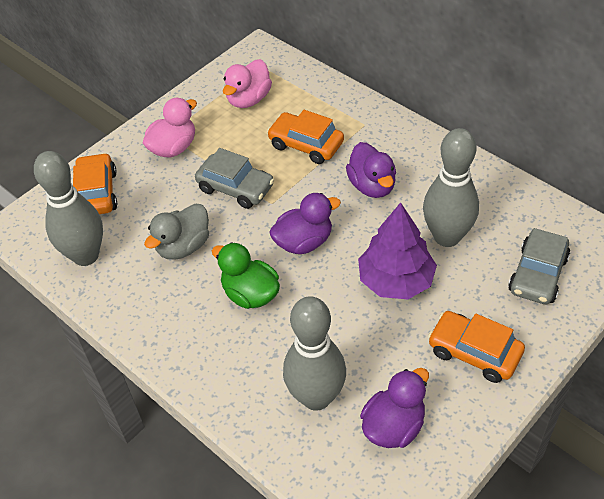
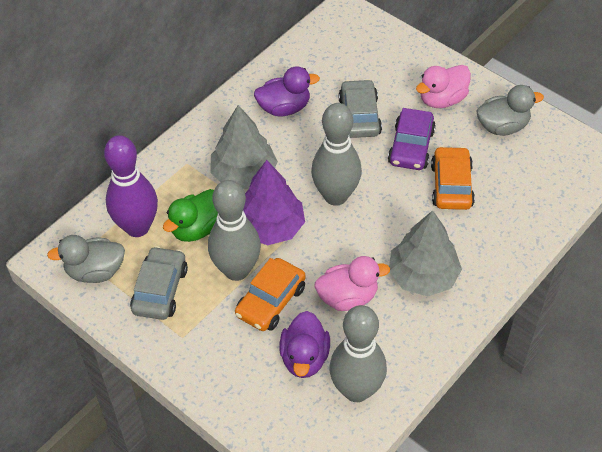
grey duck: 1 -> 2
grey tree: 0 -> 2
orange car: 3 -> 2
purple bowling pin: 0 -> 1
purple car: 0 -> 1
purple duck: 3 -> 2

